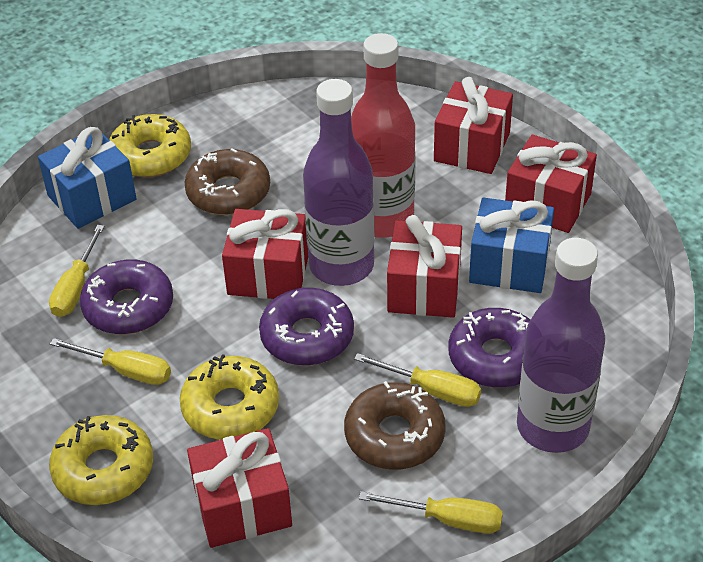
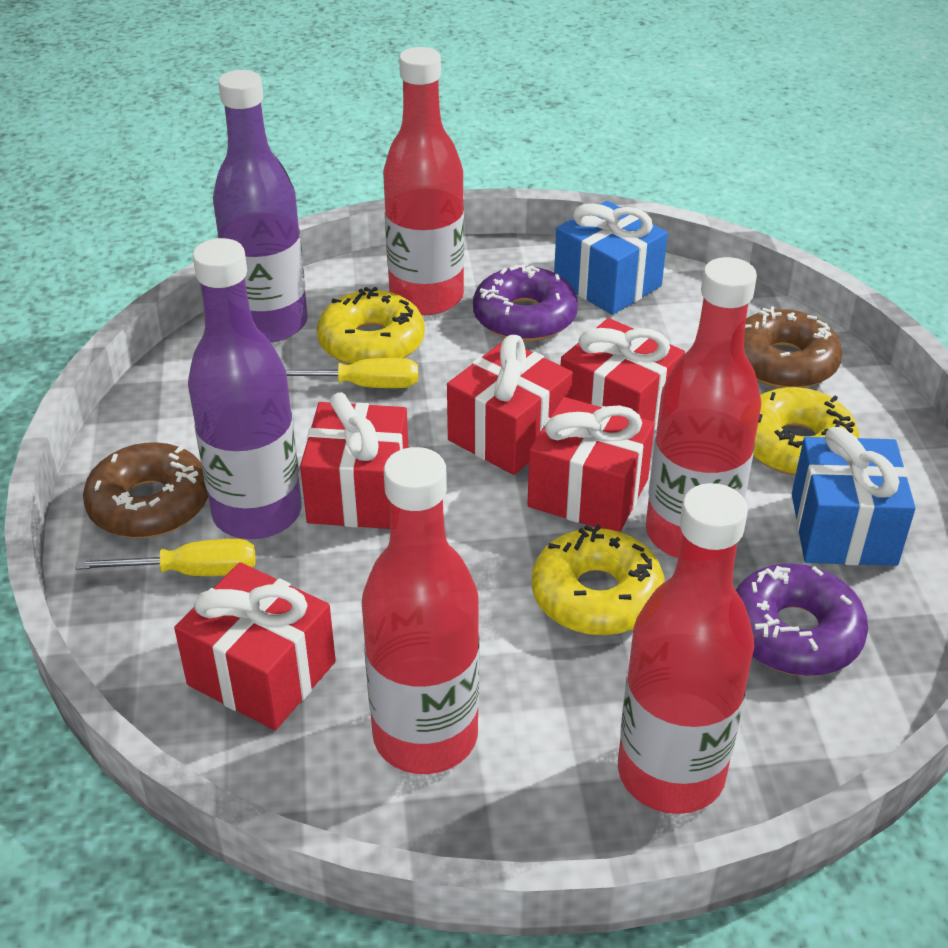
purple donut: 3 -> 2
red bottle: 1 -> 4
yellow screwdriver: 4 -> 2

